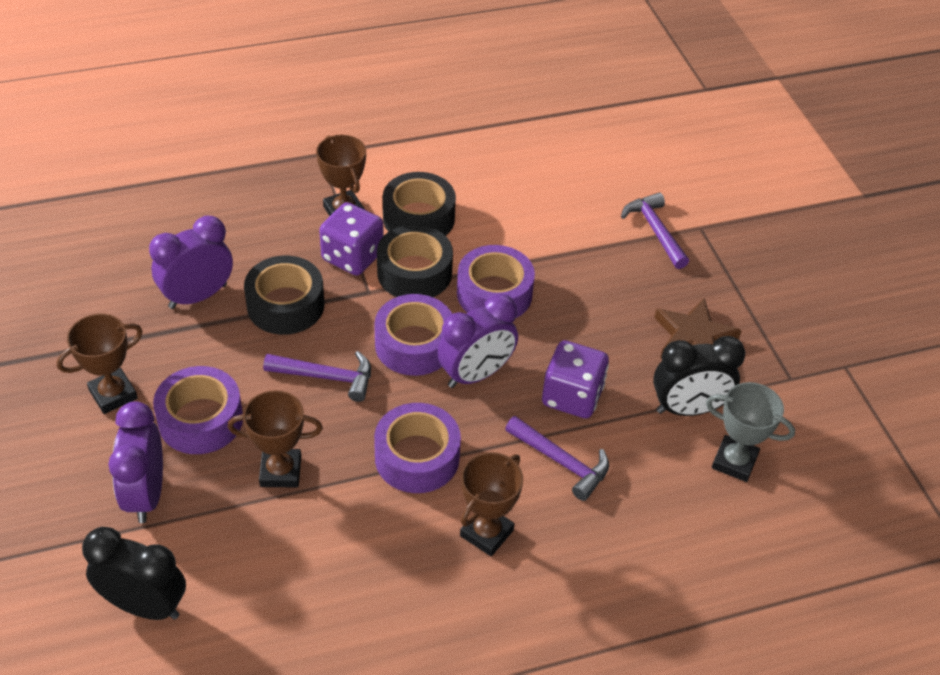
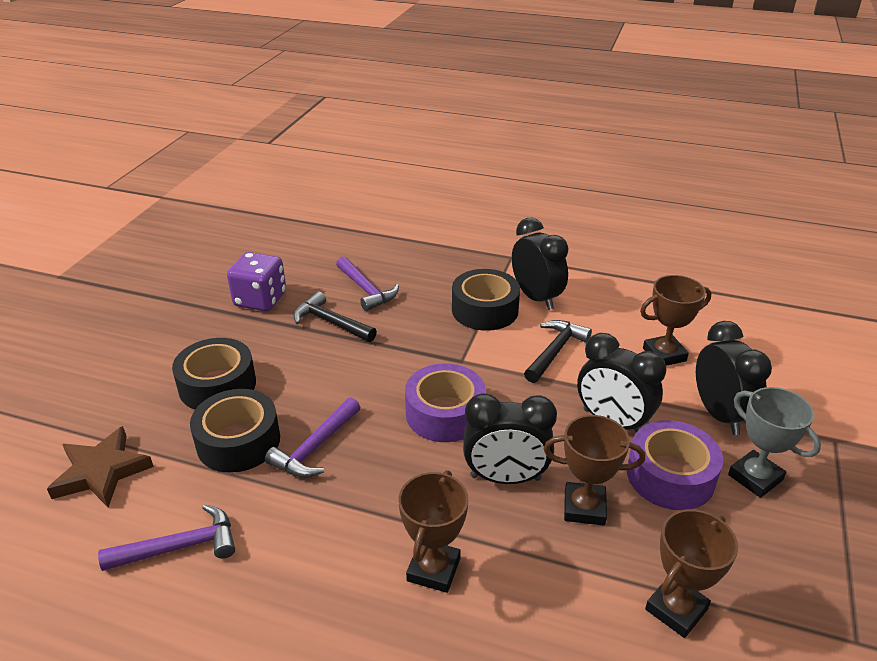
black clock: 2 -> 4
black hammer: 0 -> 2
purple clock: 3 -> 0
purple dice: 2 -> 1
purple tape: 4 -> 2

